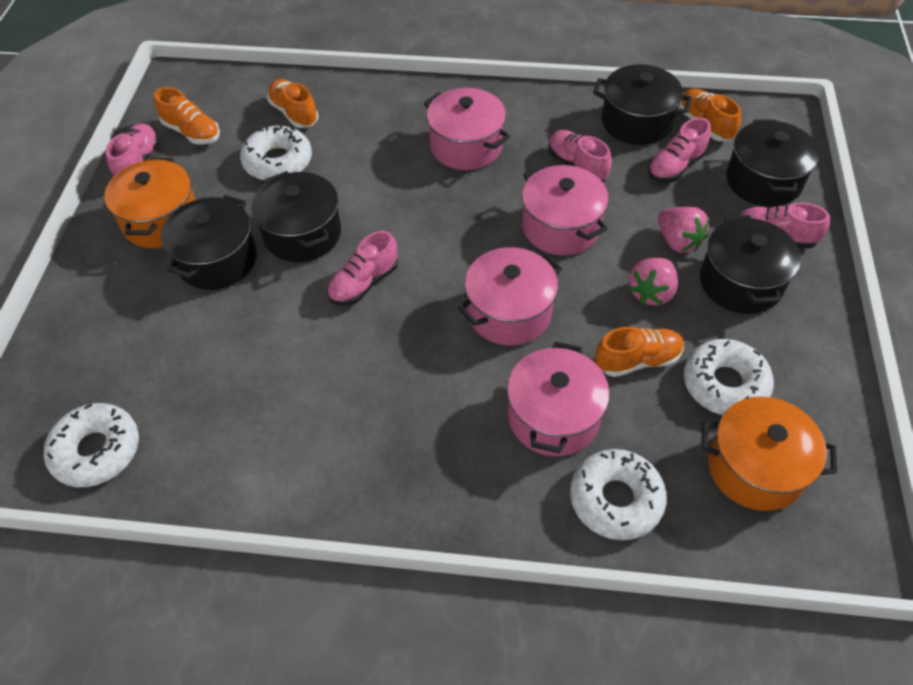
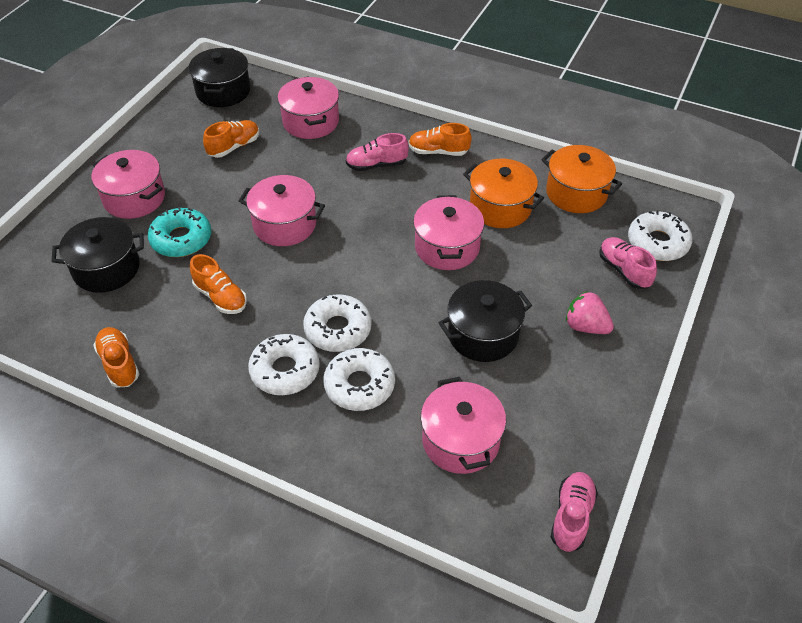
black pot: 5 -> 3
pink pot: 4 -> 5
pink shoe: 5 -> 3
pink strawberry: 2 -> 1
turquoise donut: 0 -> 1

